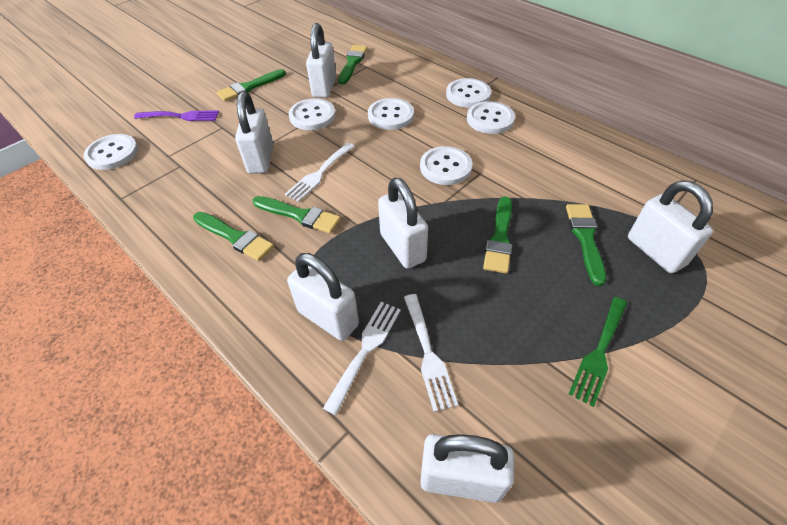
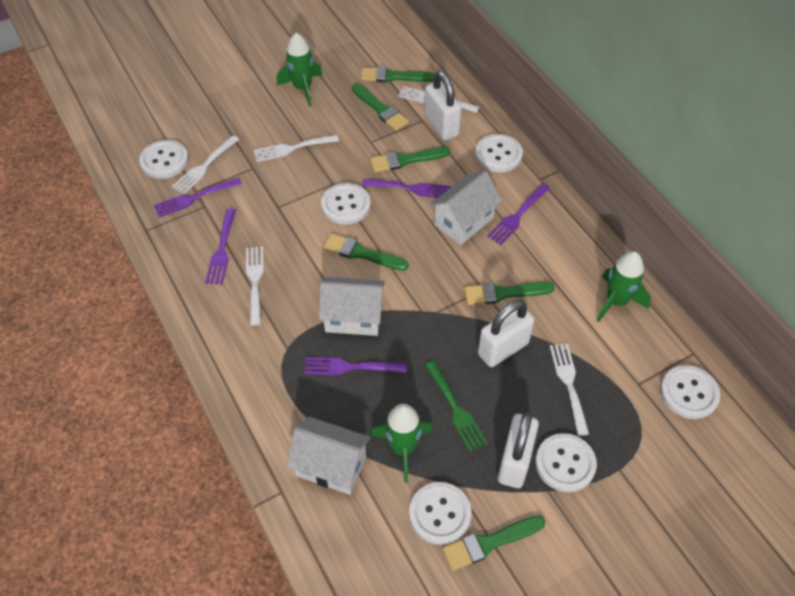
green rocket: 0 -> 3
purple fork: 1 -> 5
white fork: 3 -> 5
white house: 0 -> 3
white padlock: 6 -> 3

